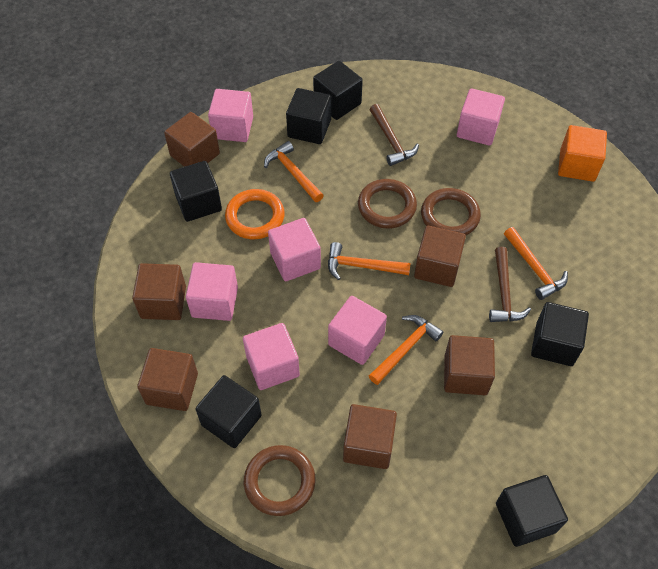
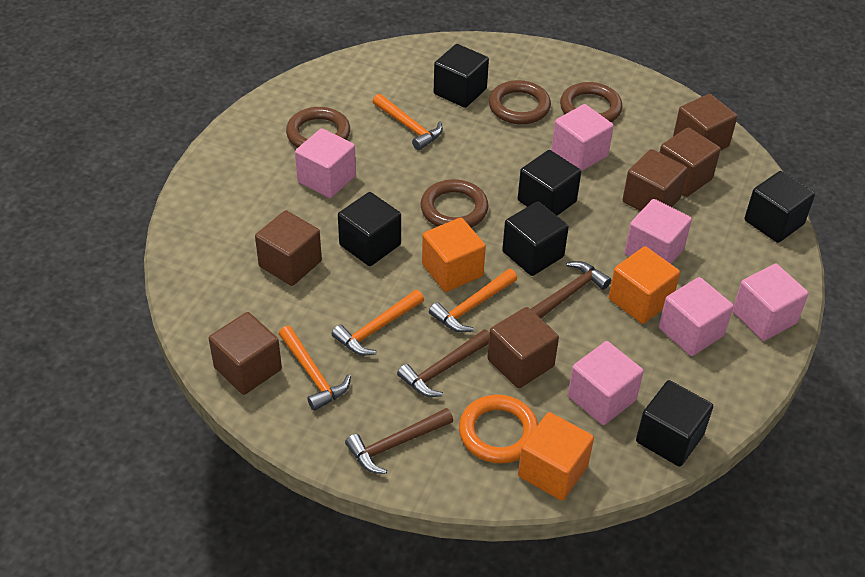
brown hammer: 2 -> 3
brown ring: 3 -> 4
orange cube: 1 -> 3

